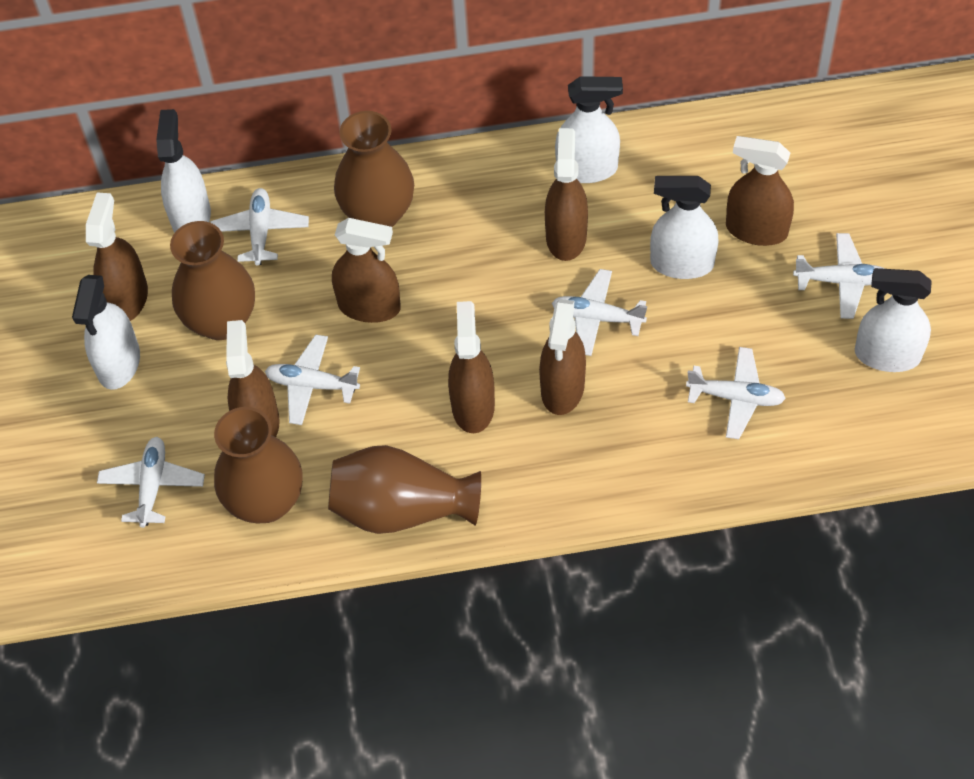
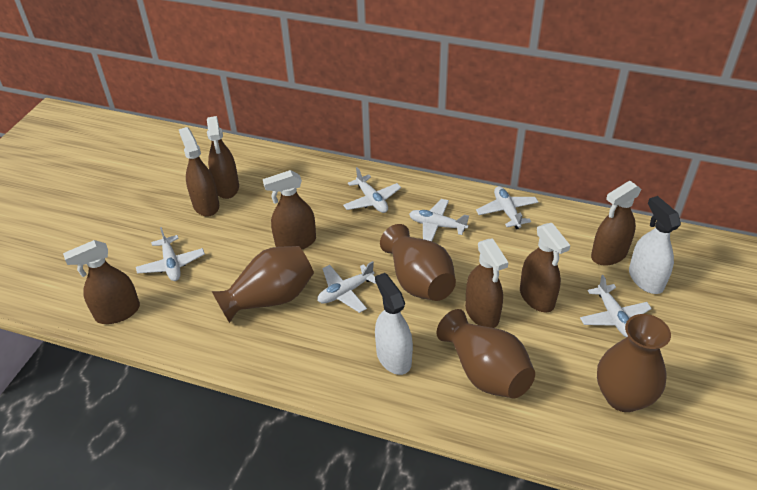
white spray bottle: 5 -> 2

